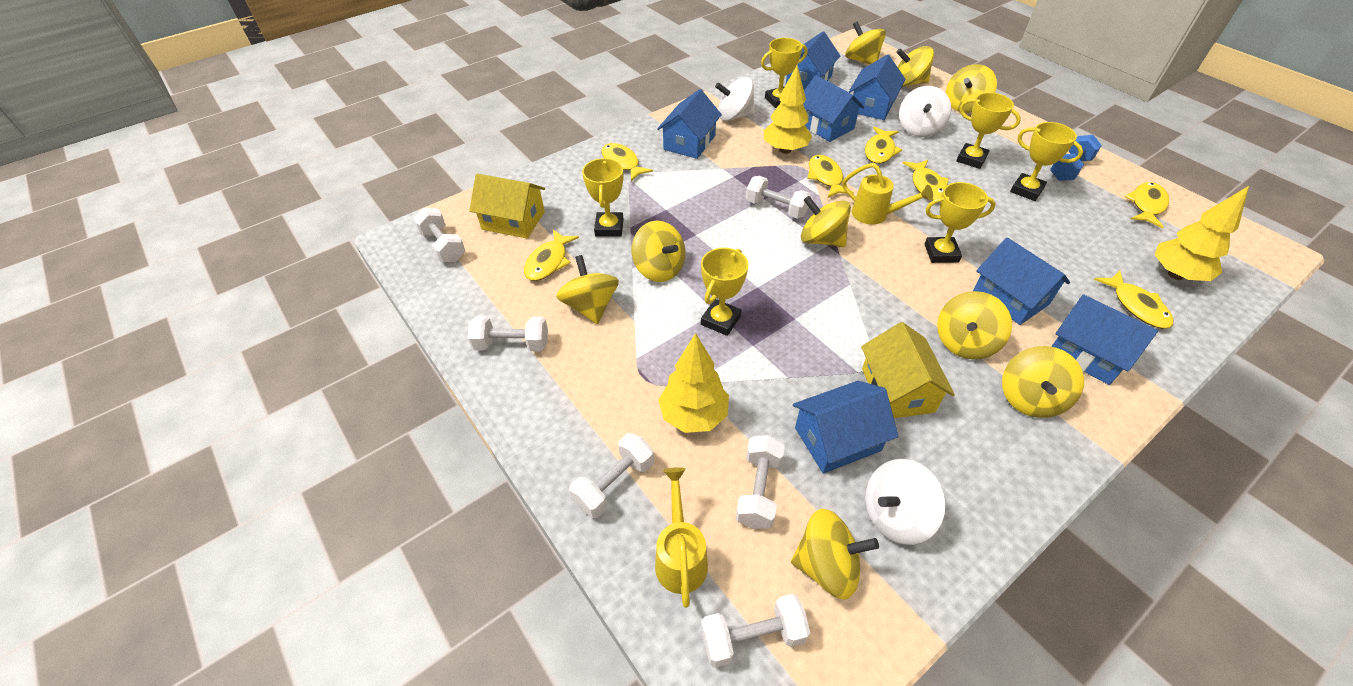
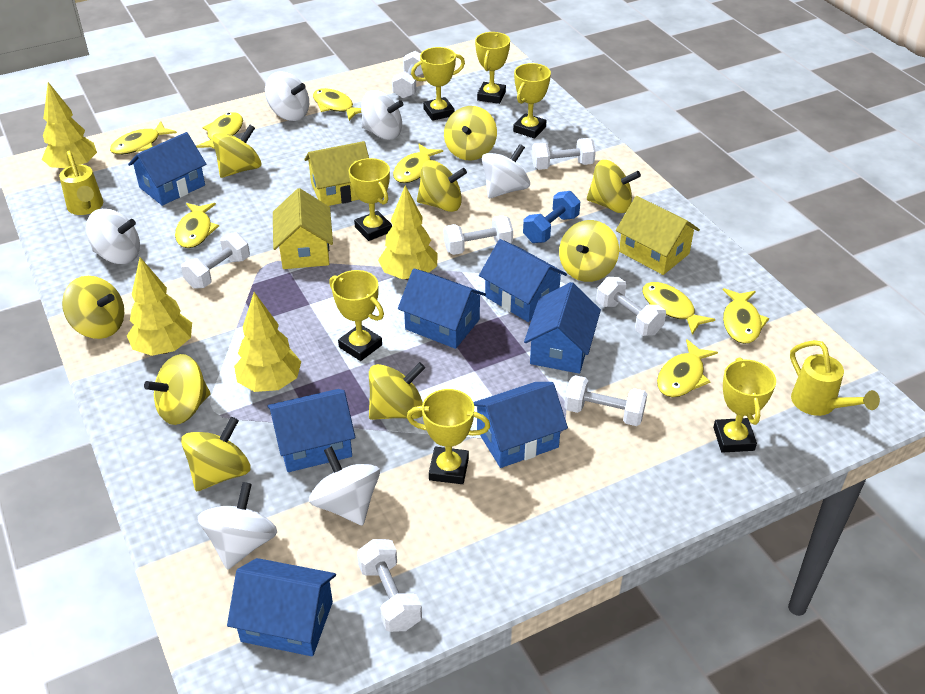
white dumbbell: 6 -> 7
white spinning top: 3 -> 6
yellow fish: 7 -> 8
yellow house: 2 -> 3
yellow tree: 3 -> 4
yellow trophy: 6 -> 7

